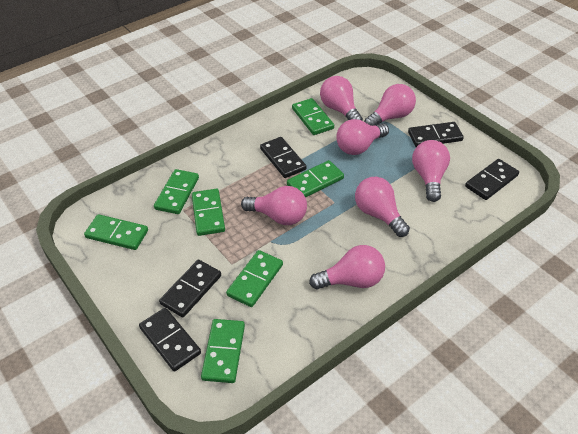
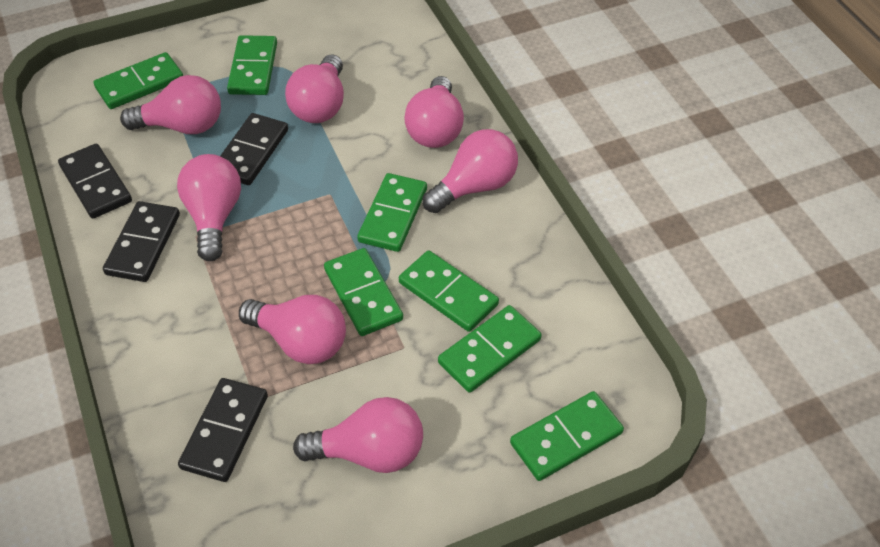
black domino: 5 -> 4

